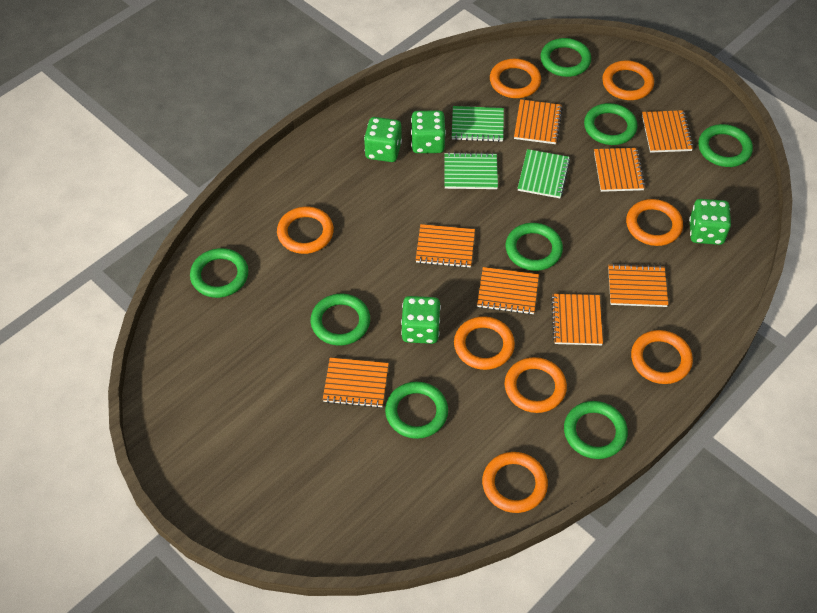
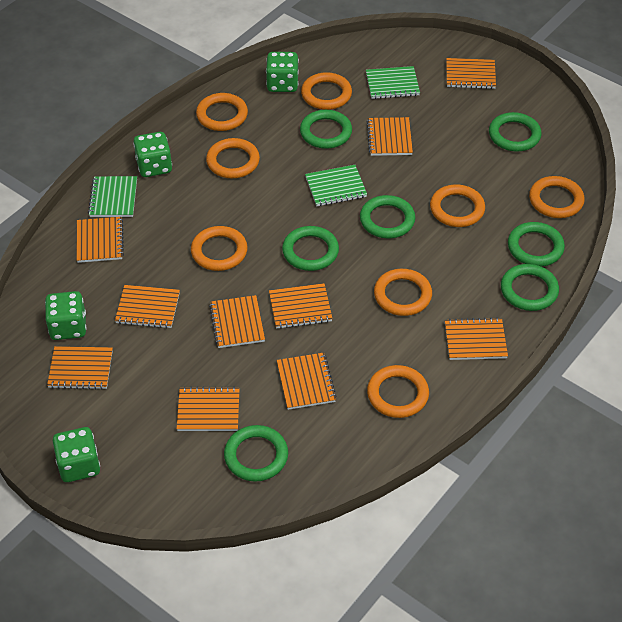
green ring: 8 -> 7
orange notebook: 8 -> 10

